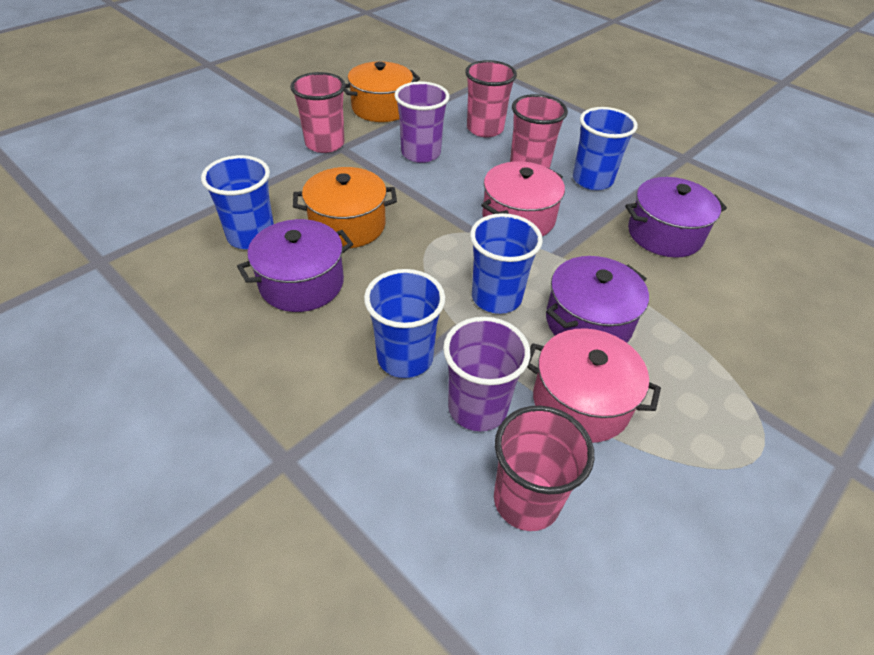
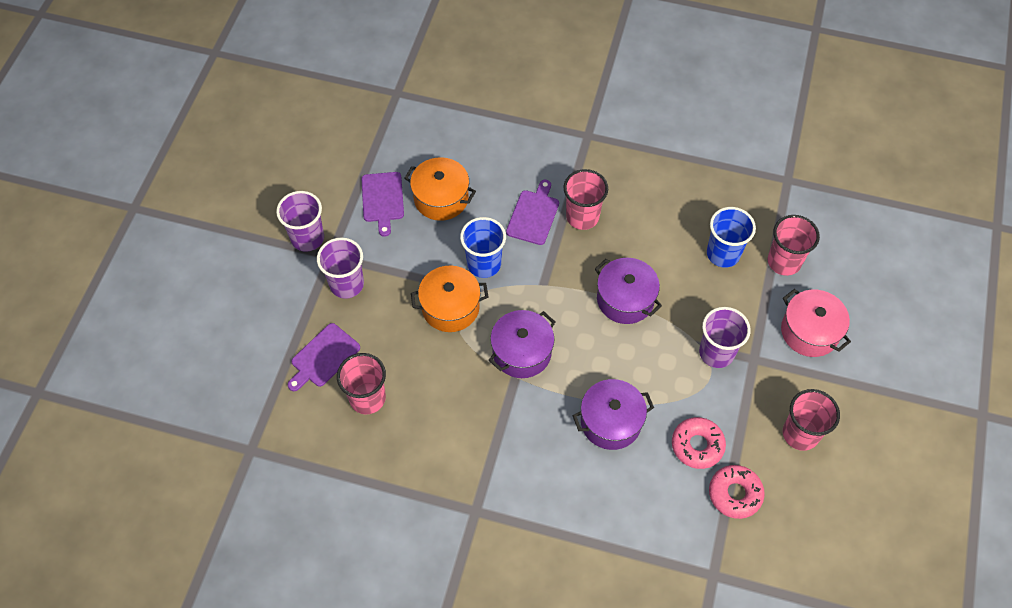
blue cup: 4 -> 2
pink donut: 0 -> 2
pink pot: 2 -> 1
purple cup: 2 -> 3
purple cutting board: 0 -> 3

